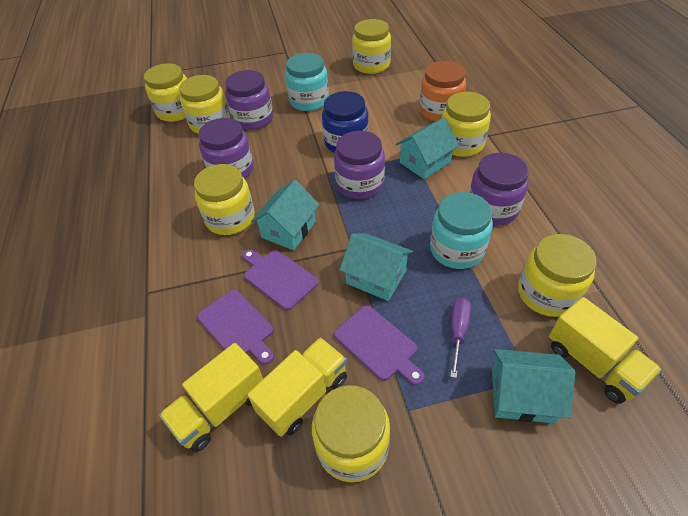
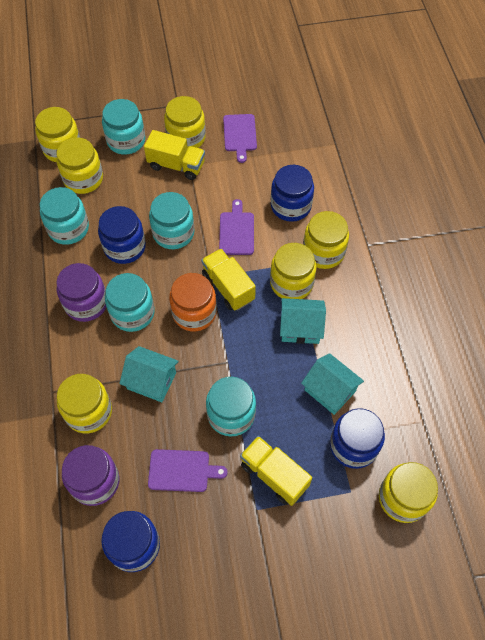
blue jar: 1 -> 4
purple jar: 4 -> 2
purple screwdriver: 1 -> 0
turquoise house: 4 -> 3
turquoise jar: 2 -> 5

